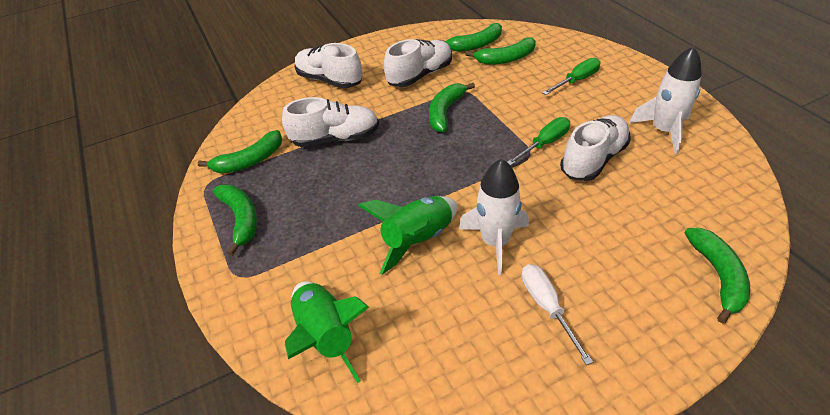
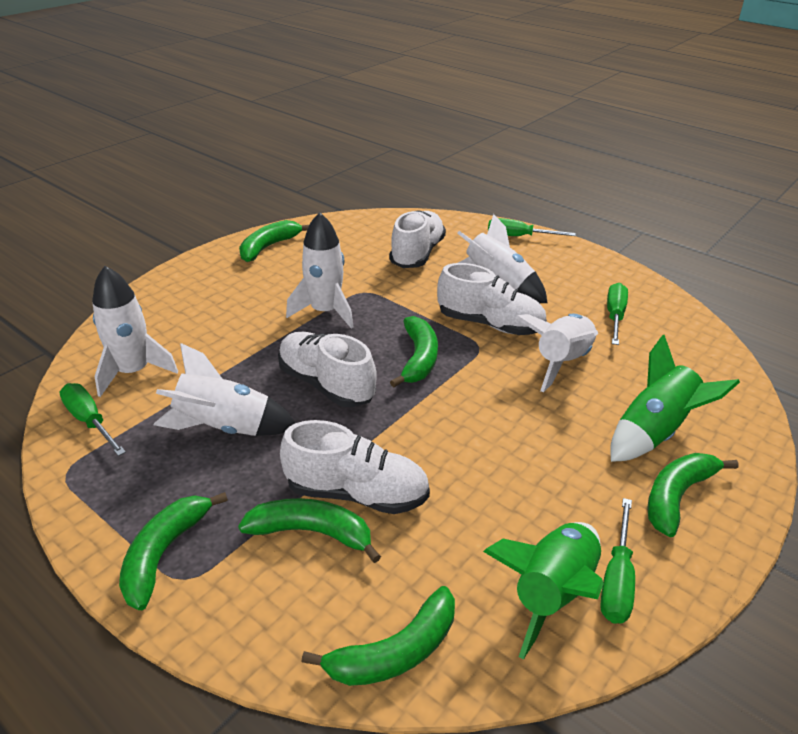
green screwdriver: 2 -> 4
white rocket: 2 -> 5
white screwdriver: 1 -> 0

